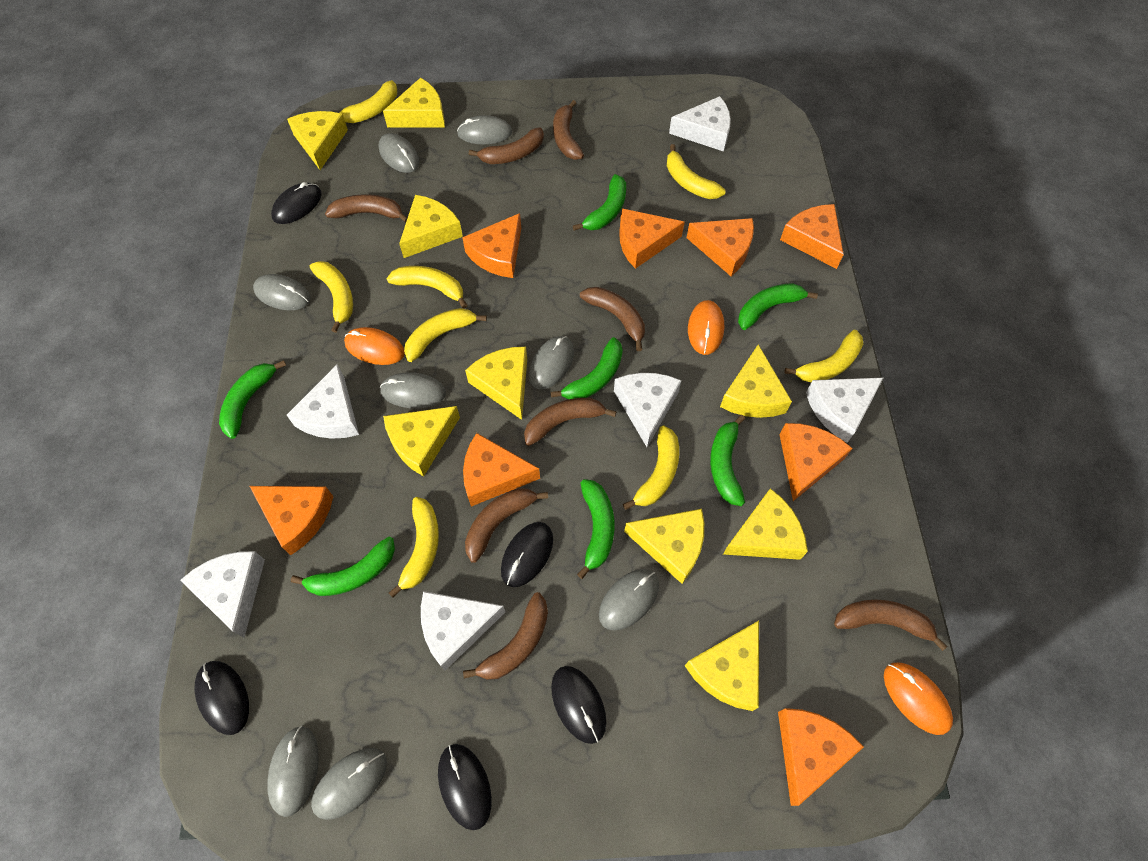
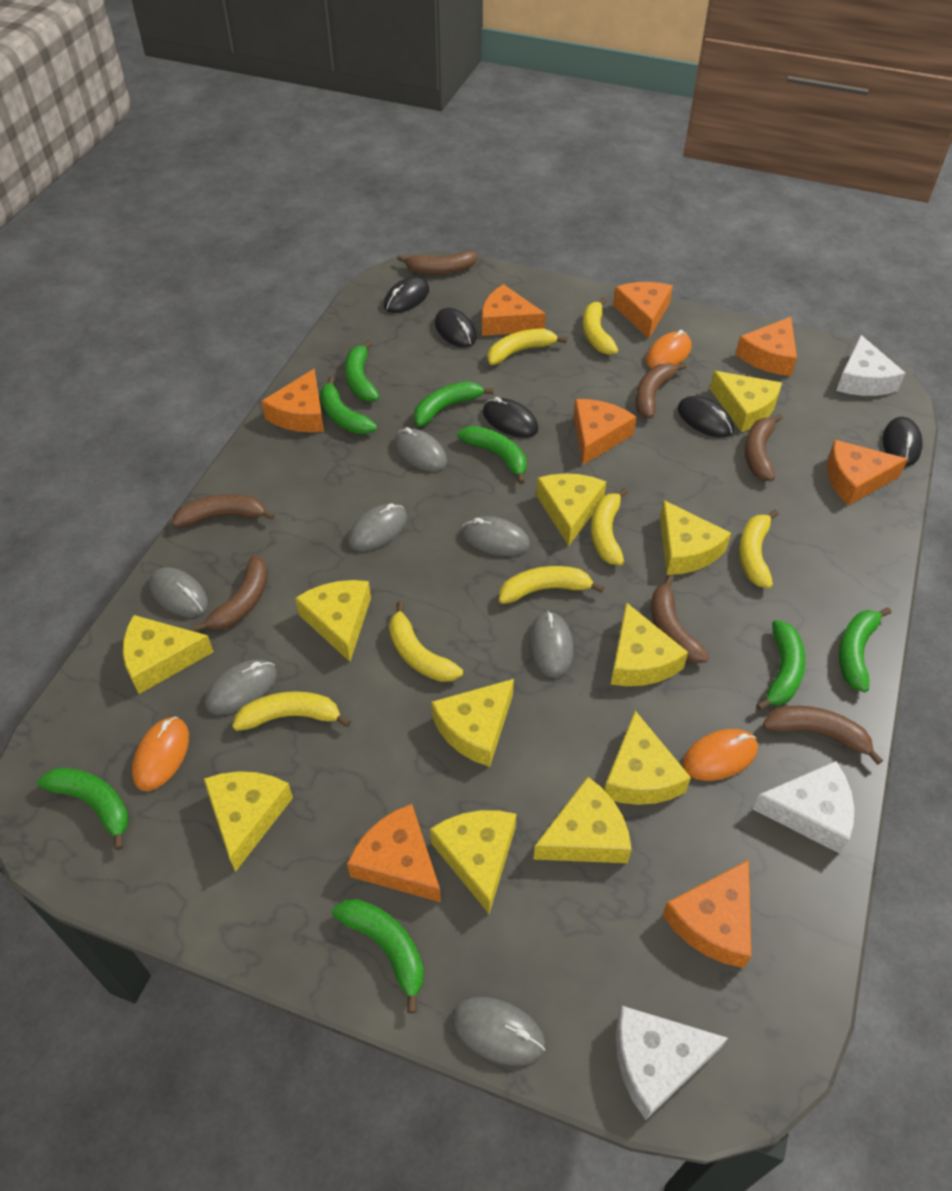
brown banana: 8 -> 7
green banana: 7 -> 8
grey mouse: 8 -> 7
white cheese: 6 -> 3
yellow banana: 8 -> 7
yellow cheese: 9 -> 11

